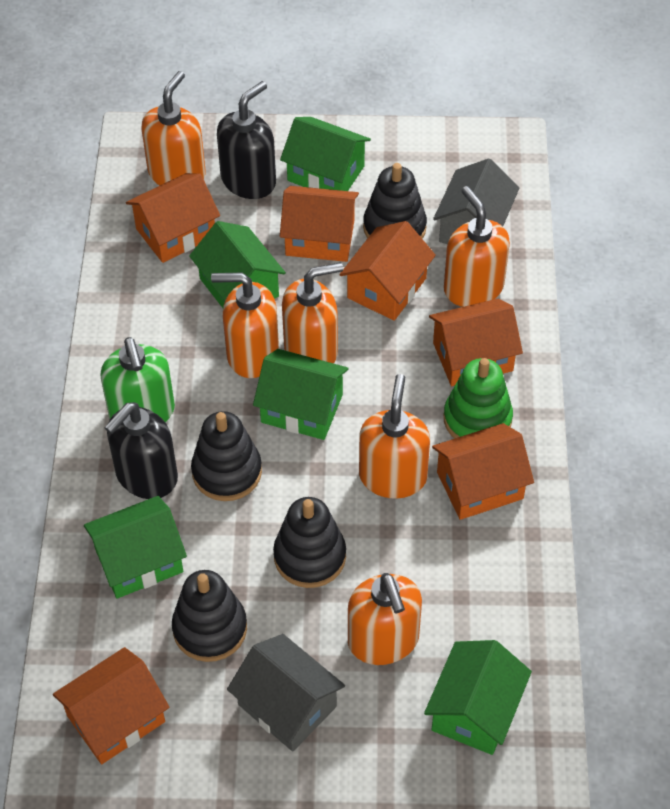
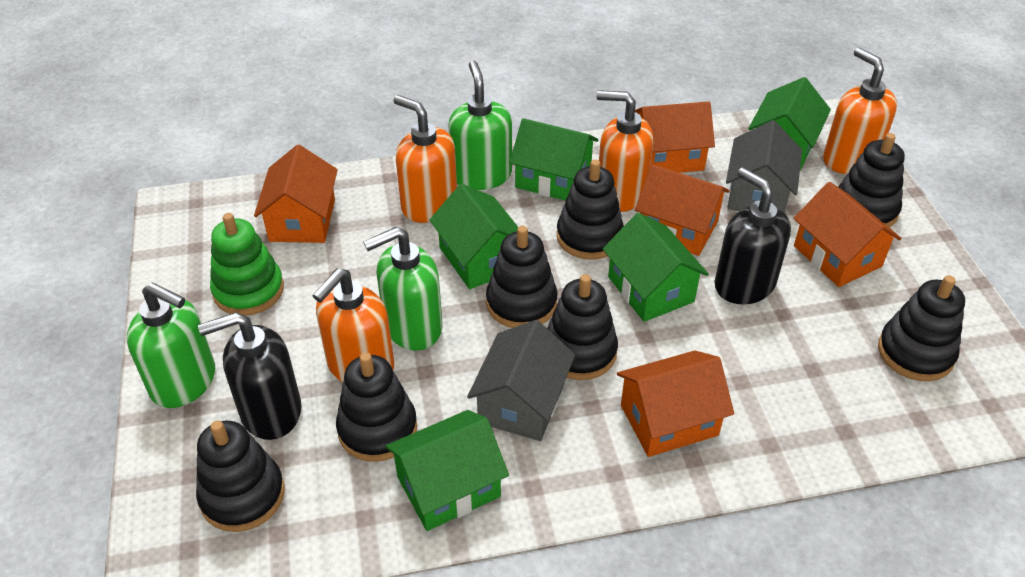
black stacking toy: 4 -> 7
green soap dispenser: 1 -> 3
orange house: 6 -> 5
orange soap dispenser: 6 -> 4

